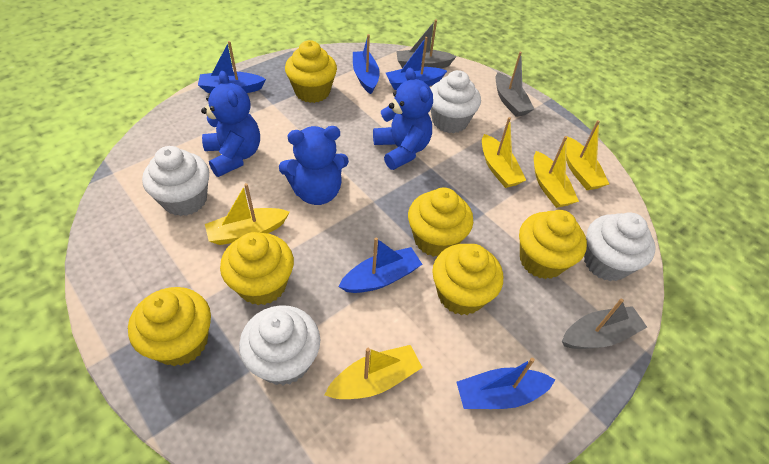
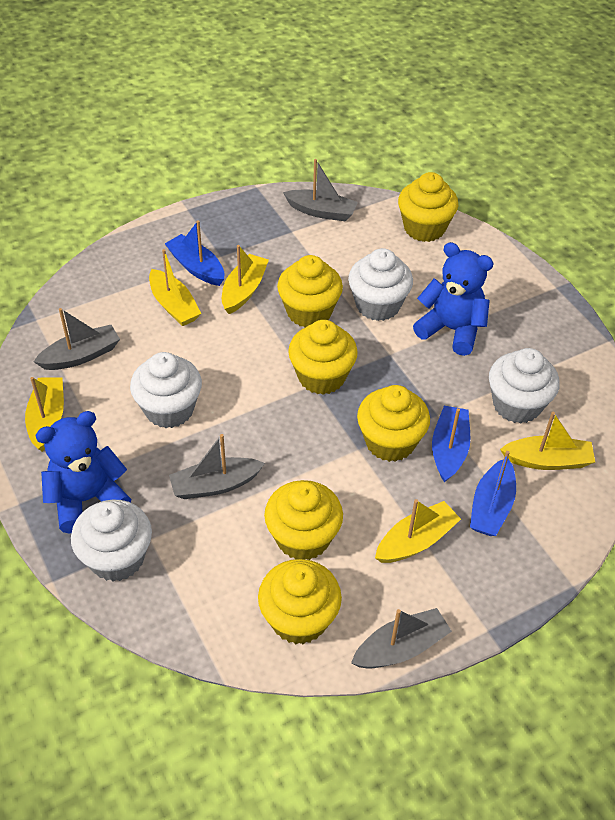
blue boat: 5 -> 3
blue teddy bear: 3 -> 2
grey boat: 3 -> 4

